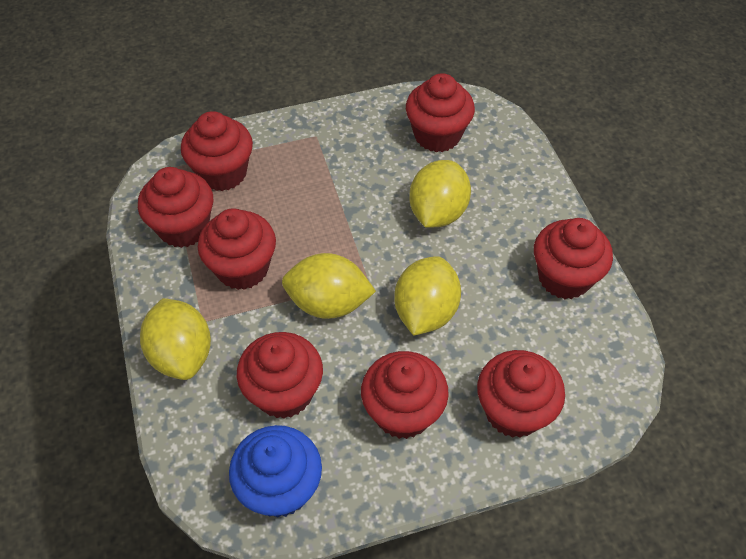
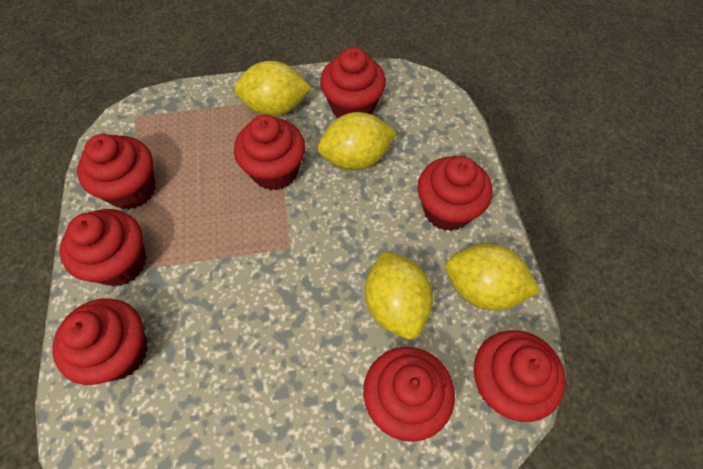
blue cupcake: 1 -> 0

